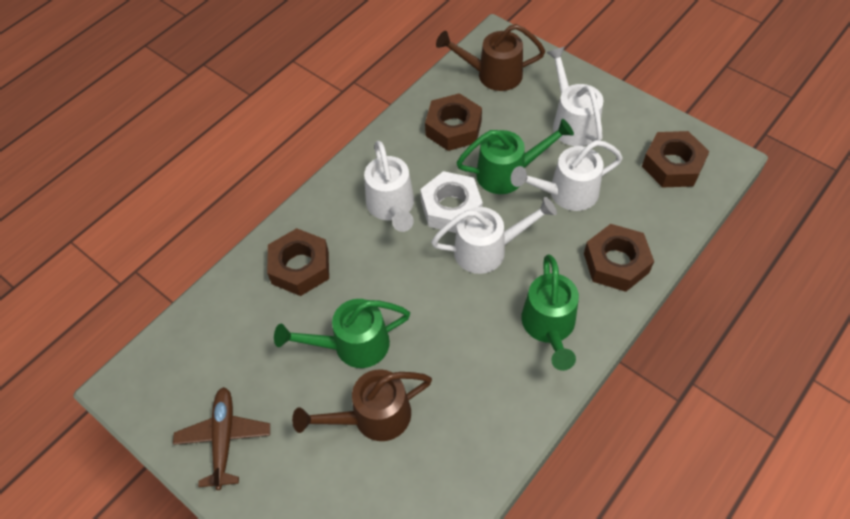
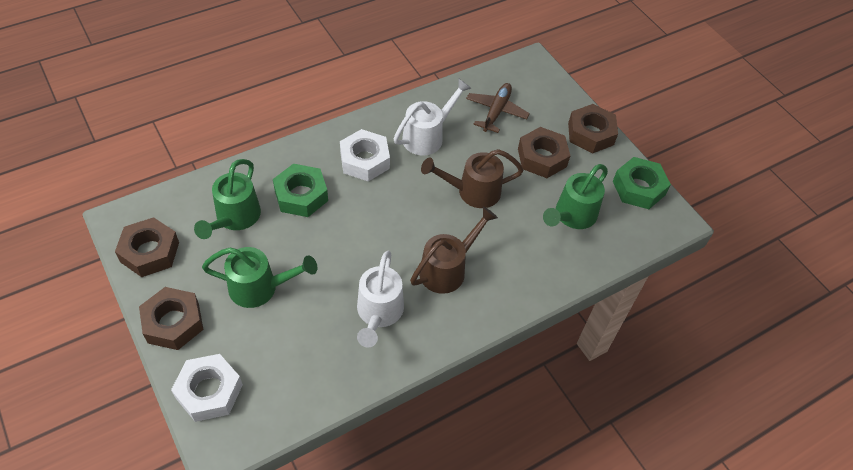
green nut: 0 -> 2
white nut: 1 -> 2
white watering can: 4 -> 2

